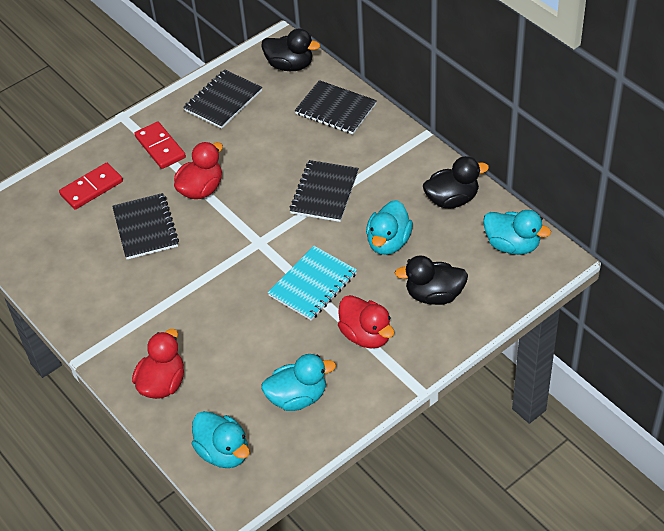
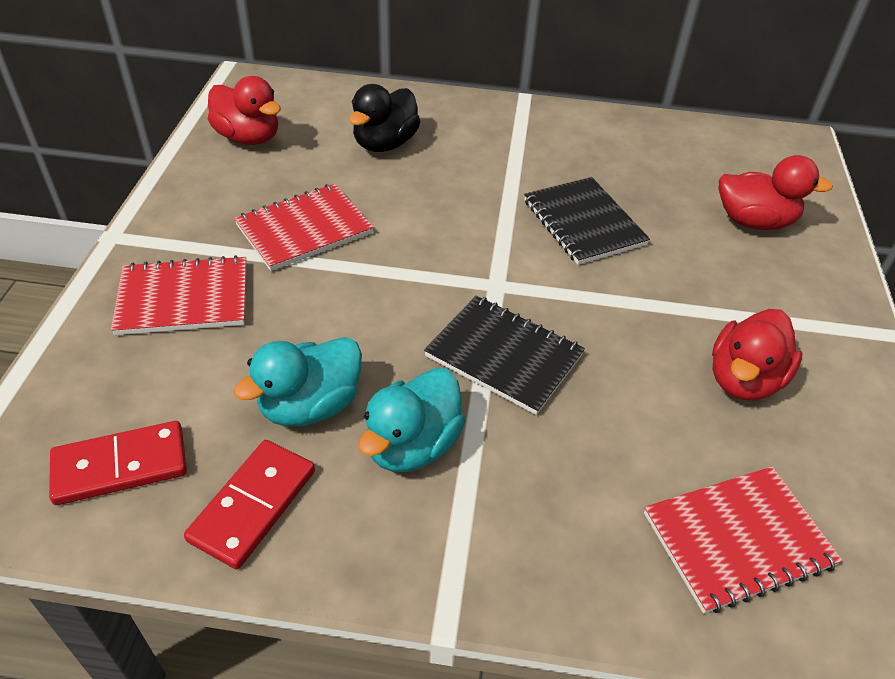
black duck: 3 -> 1
black notebook: 4 -> 2
red notebook: 0 -> 3
turquoise duck: 4 -> 2
turquoise notebook: 1 -> 0

